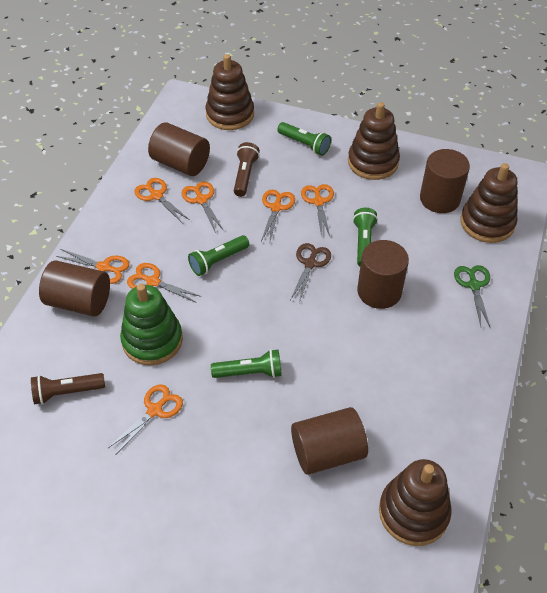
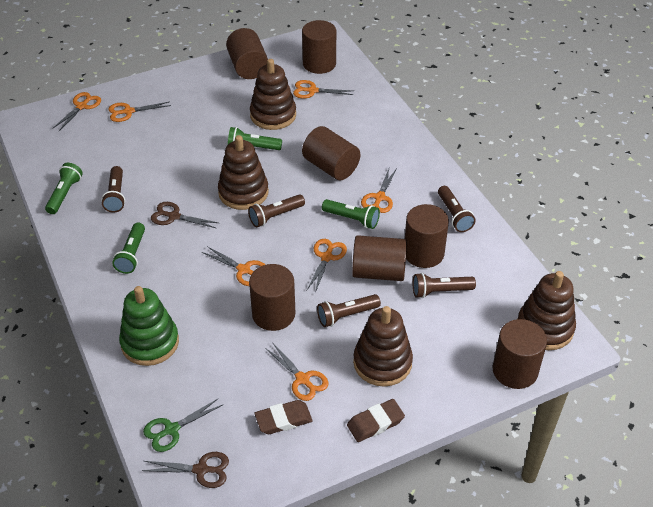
brown cylinder: 5 -> 7
brown eraser: 0 -> 2
brown flashlight: 2 -> 5
brown scissors: 1 -> 2

